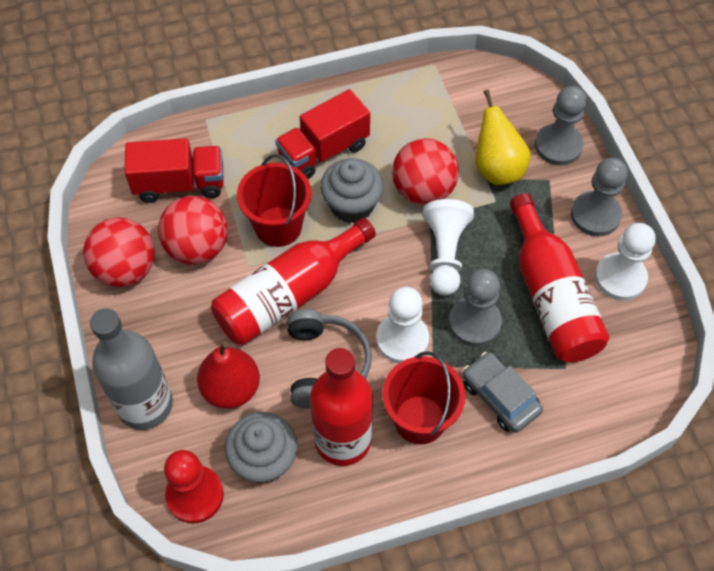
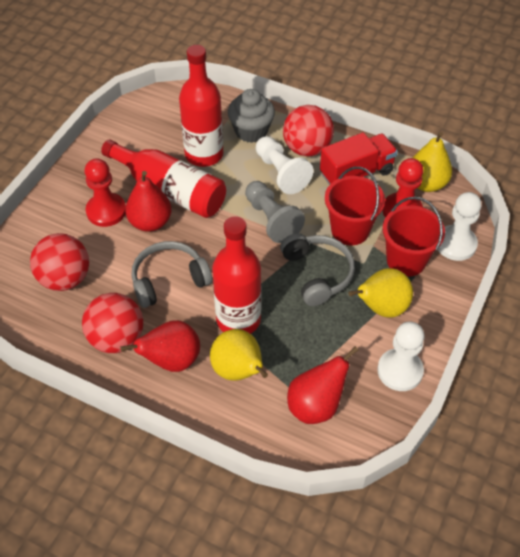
grey bottle: 1 -> 0
grey car: 1 -> 0
grey cupcake: 2 -> 1
grey headphones: 1 -> 2
grey pawn: 3 -> 1
red pawn: 1 -> 2
red pear: 1 -> 3
red truck: 2 -> 1
yellow pear: 1 -> 3

